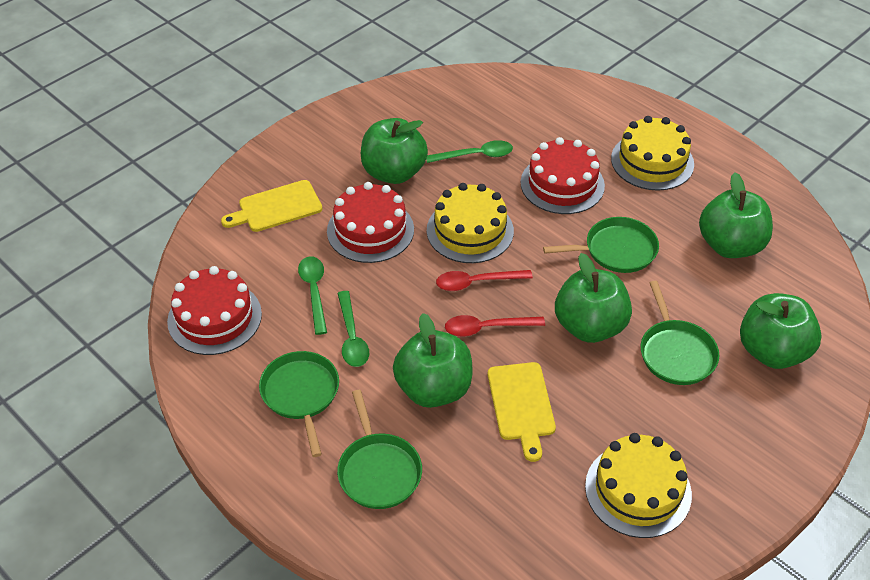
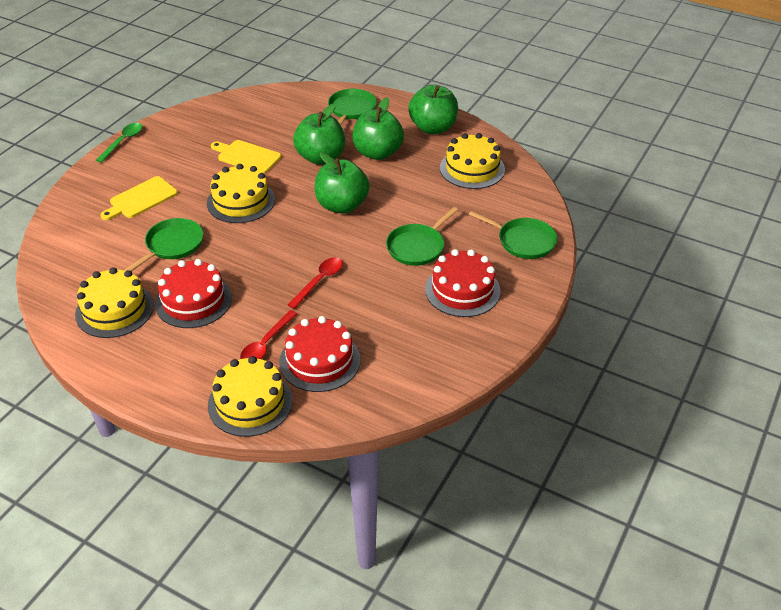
green apple: 5 -> 4
green spoon: 3 -> 1
yellow cake: 3 -> 4

